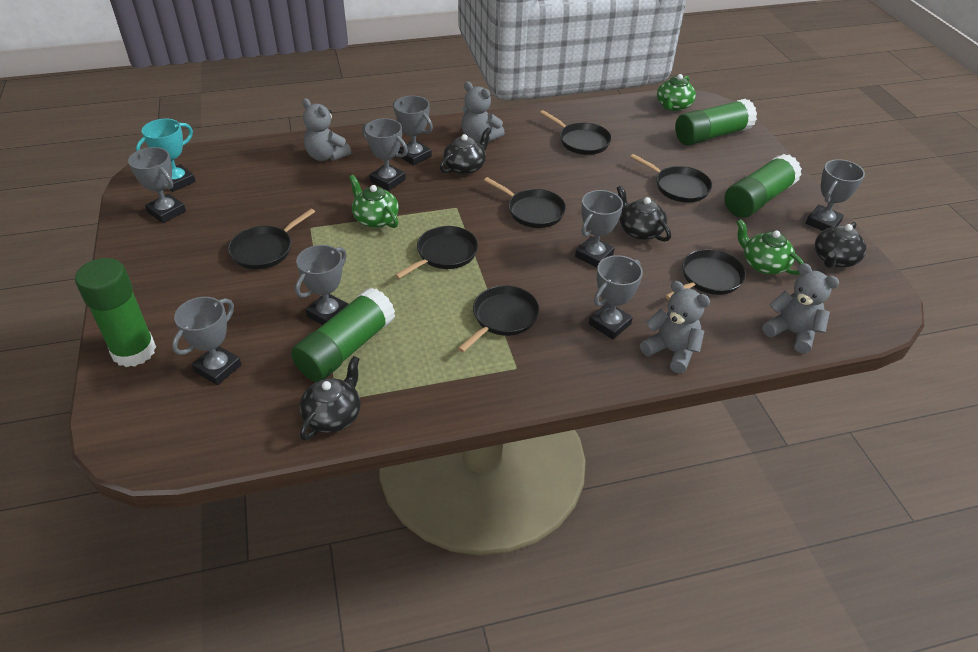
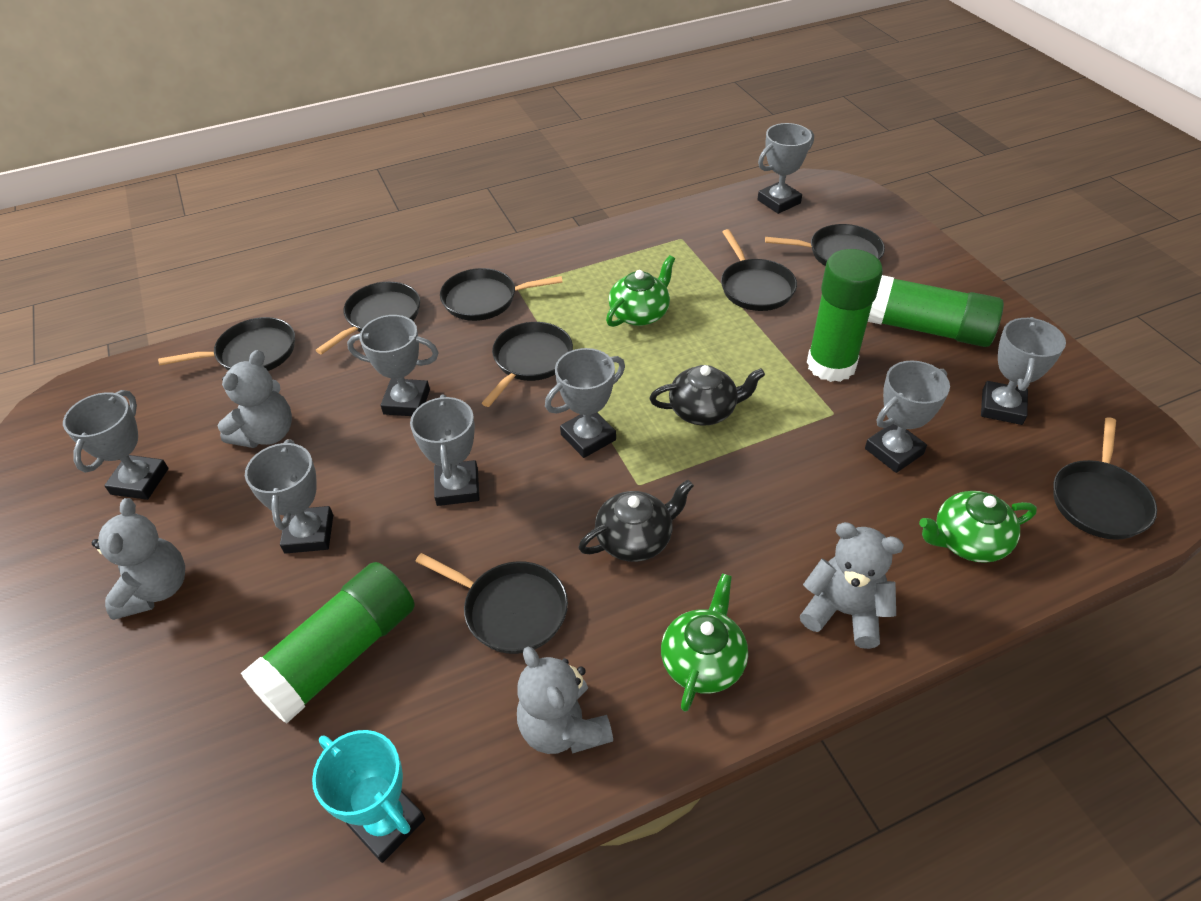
black pan: 7 -> 8
black teapot: 4 -> 2
green glue stick: 4 -> 3

